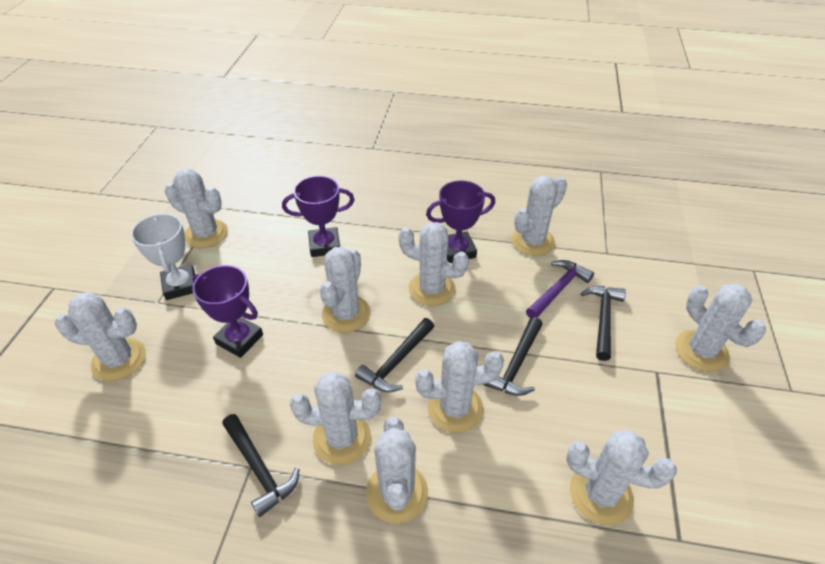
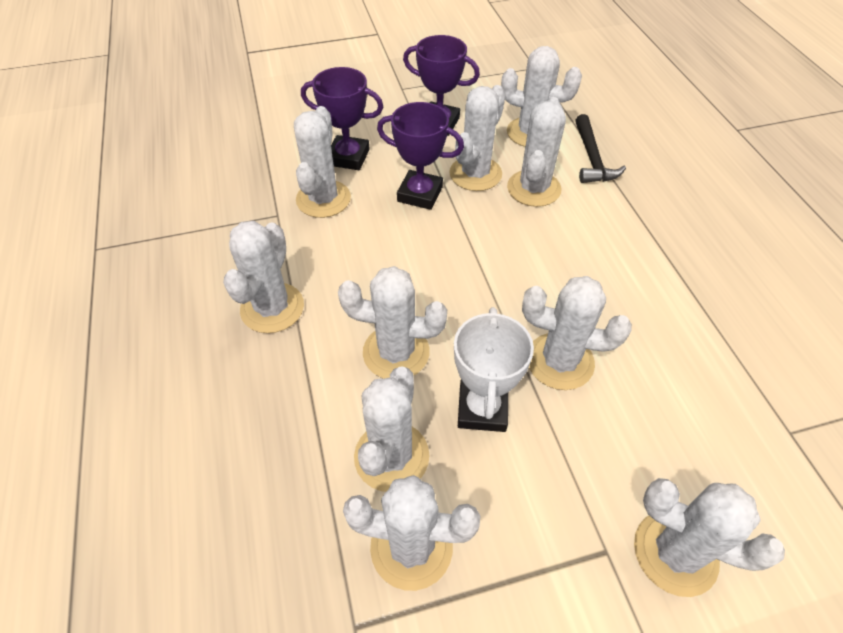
black hammer: 4 -> 1
purple hammer: 1 -> 0

